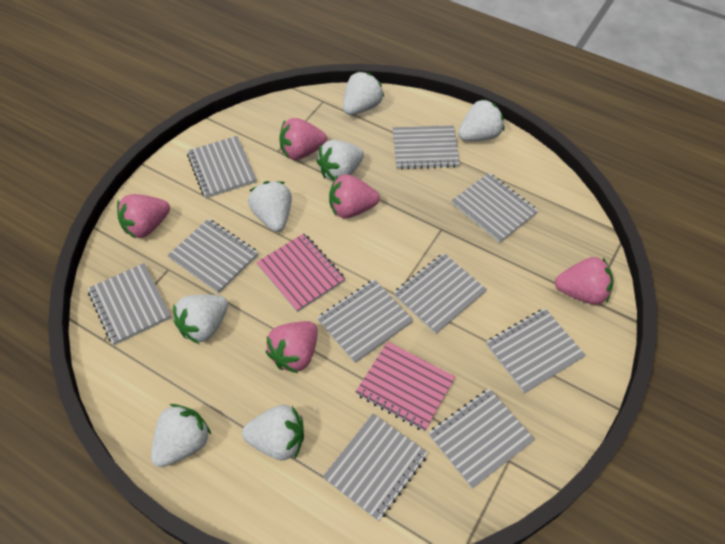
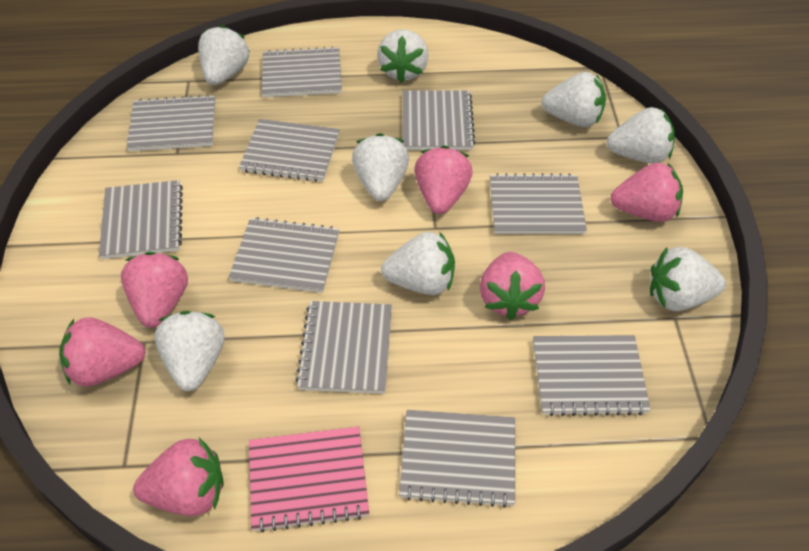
pink notebook: 2 -> 1
pink strawberry: 5 -> 6
white strawberry: 7 -> 8

